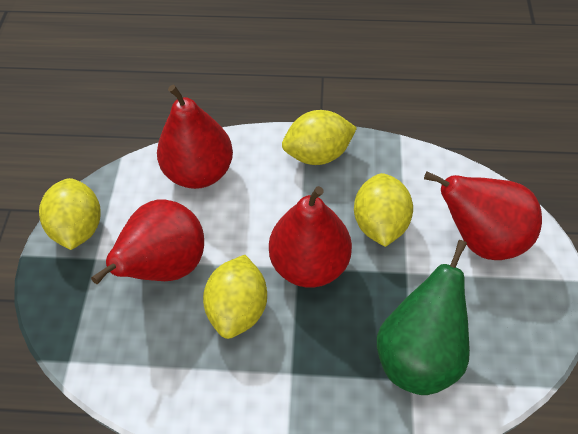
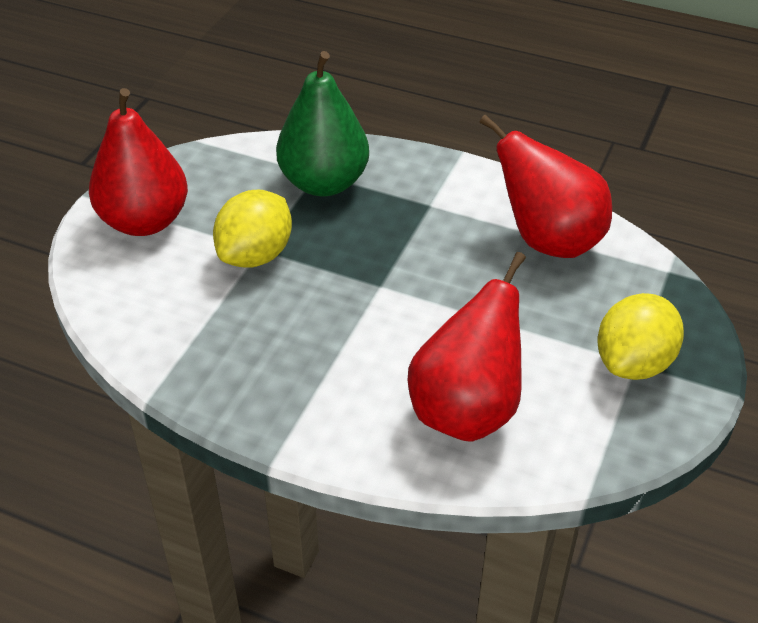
red pear: 4 -> 3
yellow lemon: 4 -> 2

